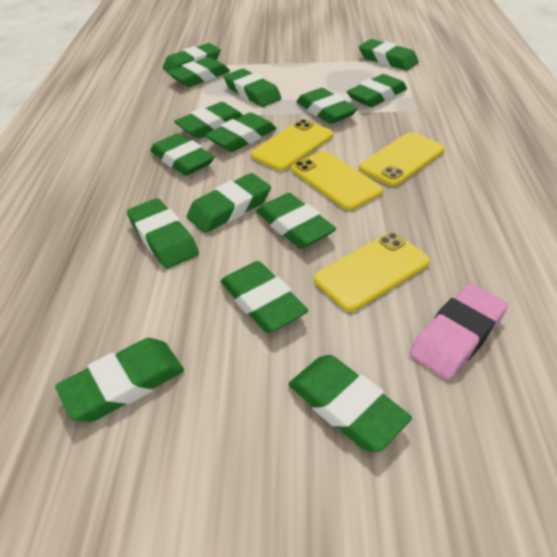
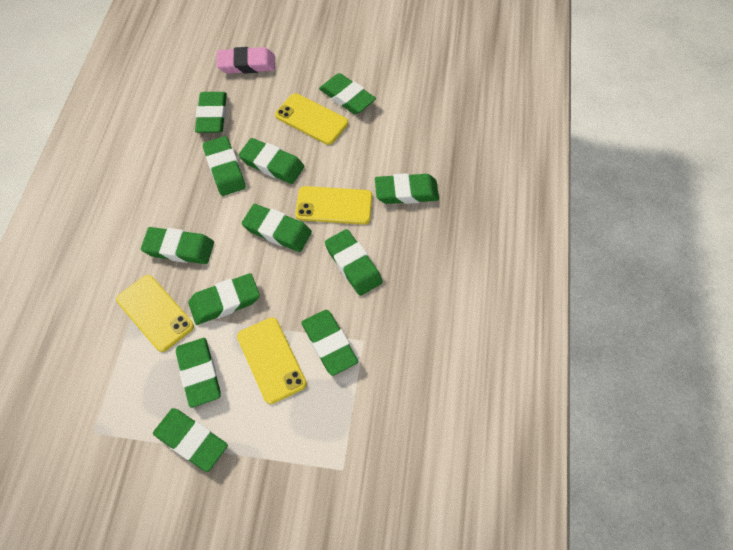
green eraser: 15 -> 12

